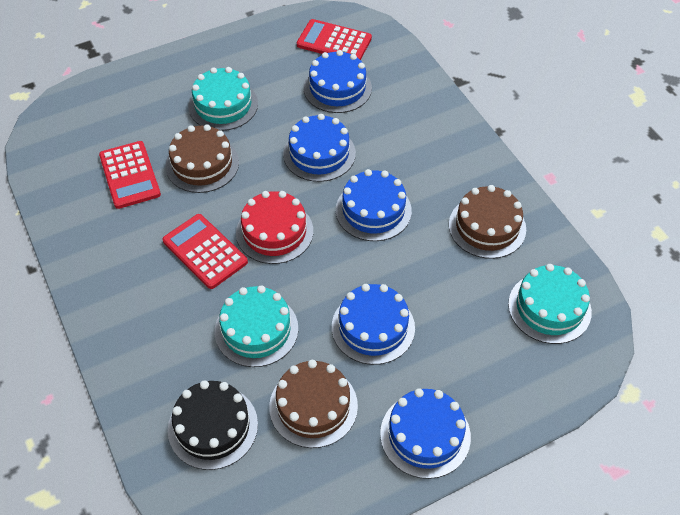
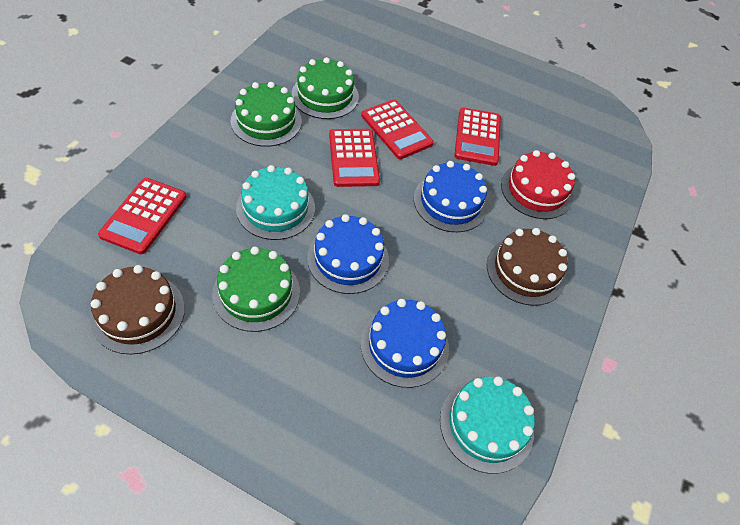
black cake: 1 -> 0
blue cake: 5 -> 3
brown cake: 3 -> 2
green cake: 0 -> 3
red calculator: 3 -> 4
turquoise cake: 3 -> 2

